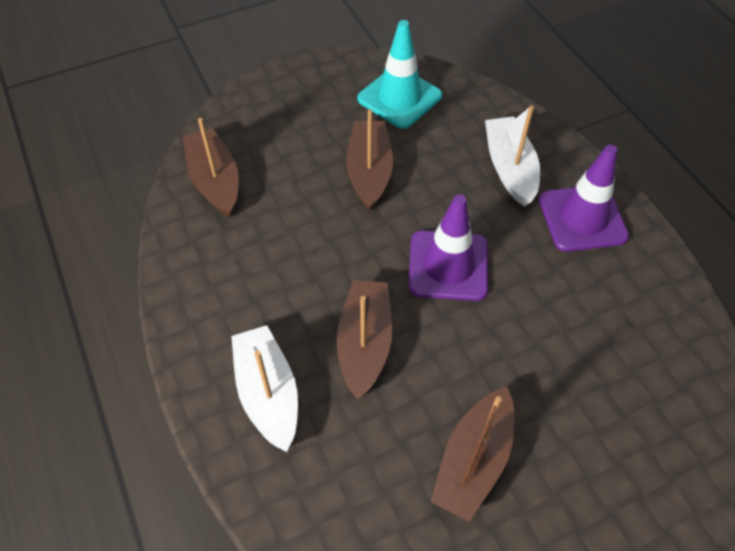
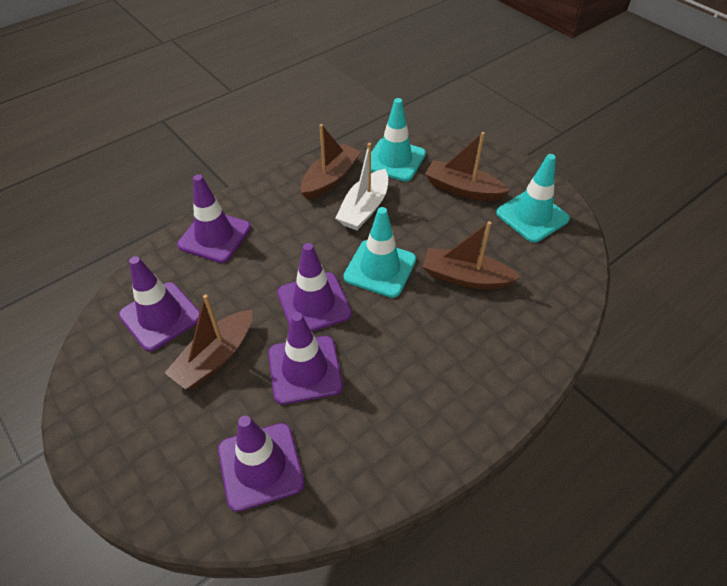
purple traffic cone: 2 -> 5
turquoise traffic cone: 1 -> 3
white boat: 2 -> 1

